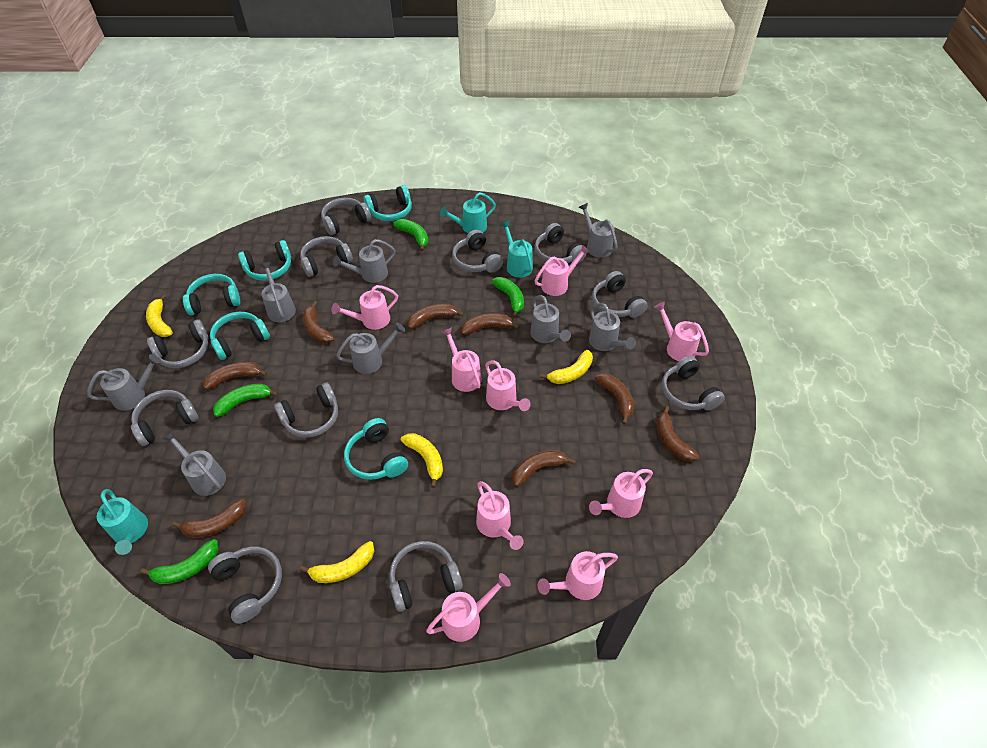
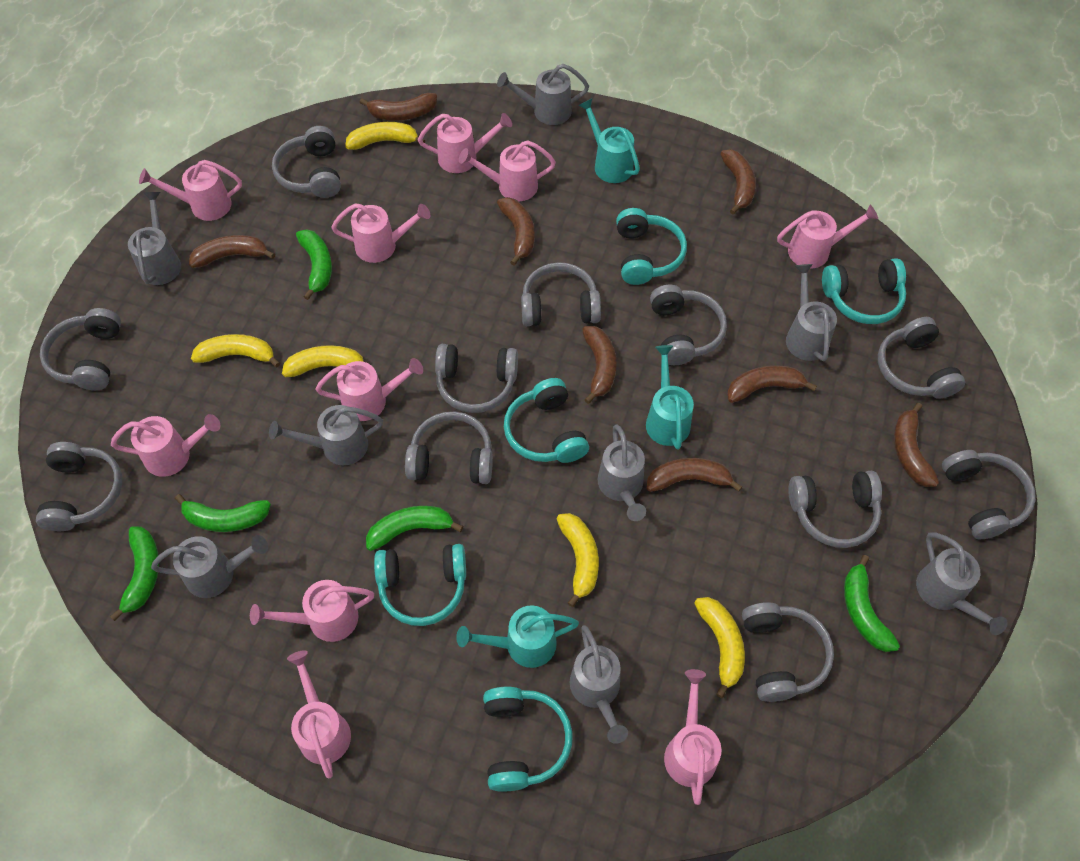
green banana: 4 -> 5
pink watering can: 9 -> 10
yellow banana: 4 -> 5

